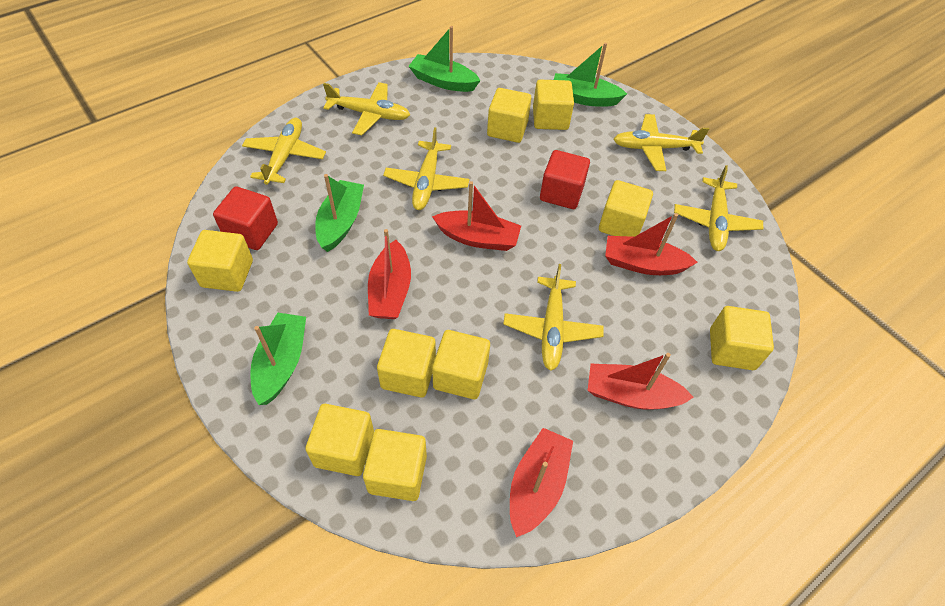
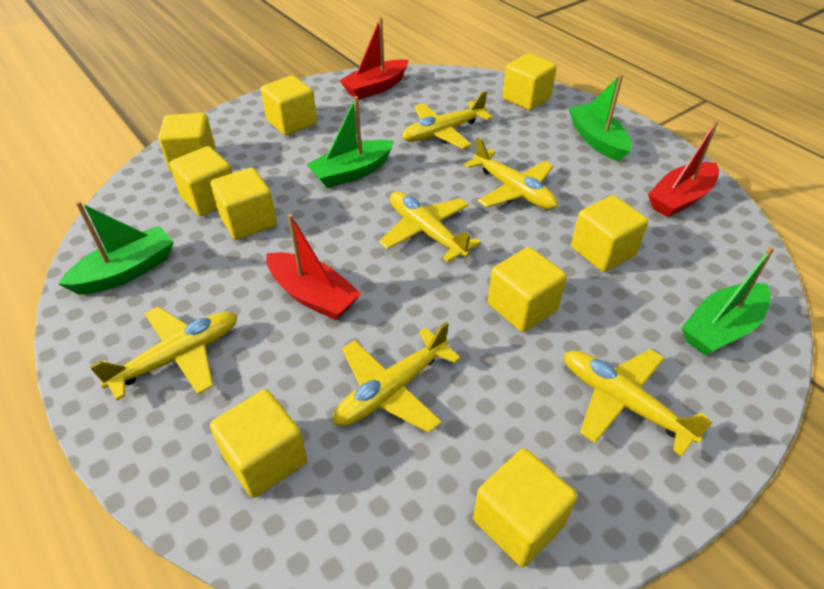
red boat: 5 -> 3
red cube: 2 -> 0

